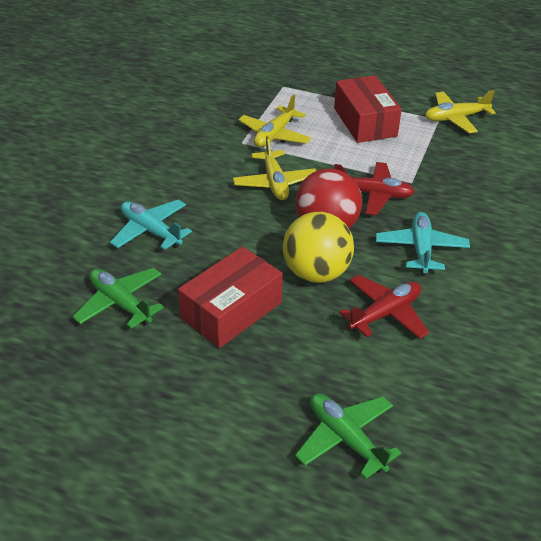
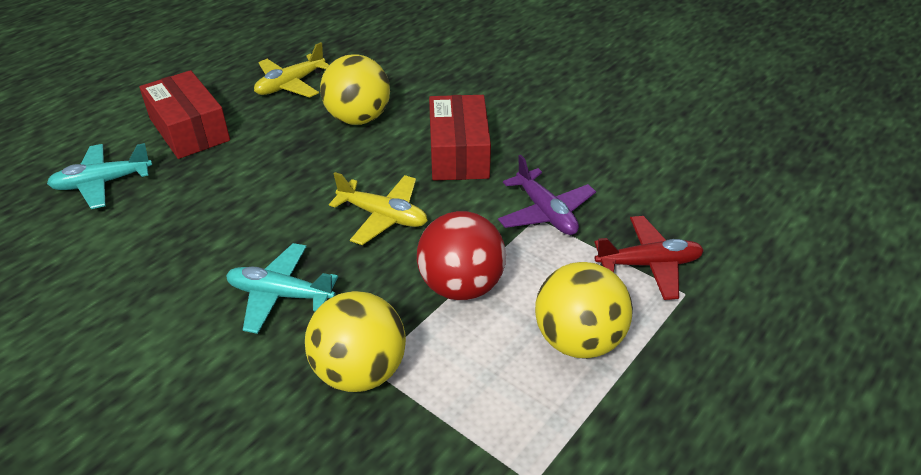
green plane: 2 -> 0
purple plane: 0 -> 1
red plane: 2 -> 1
yellow ball: 1 -> 3
yellow plane: 3 -> 2

